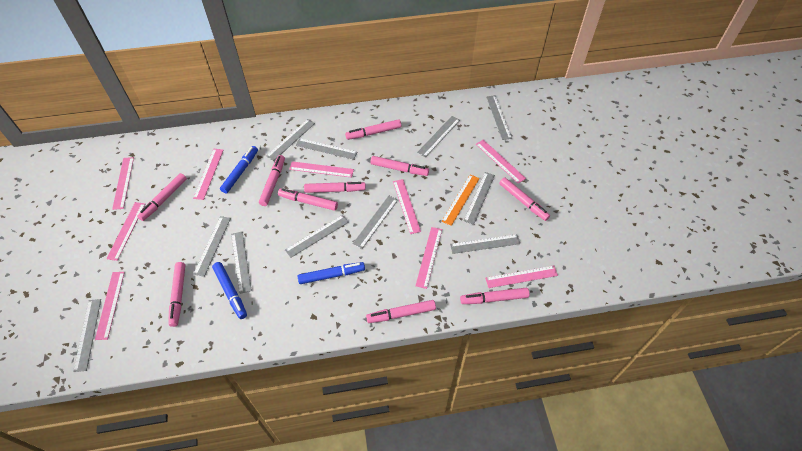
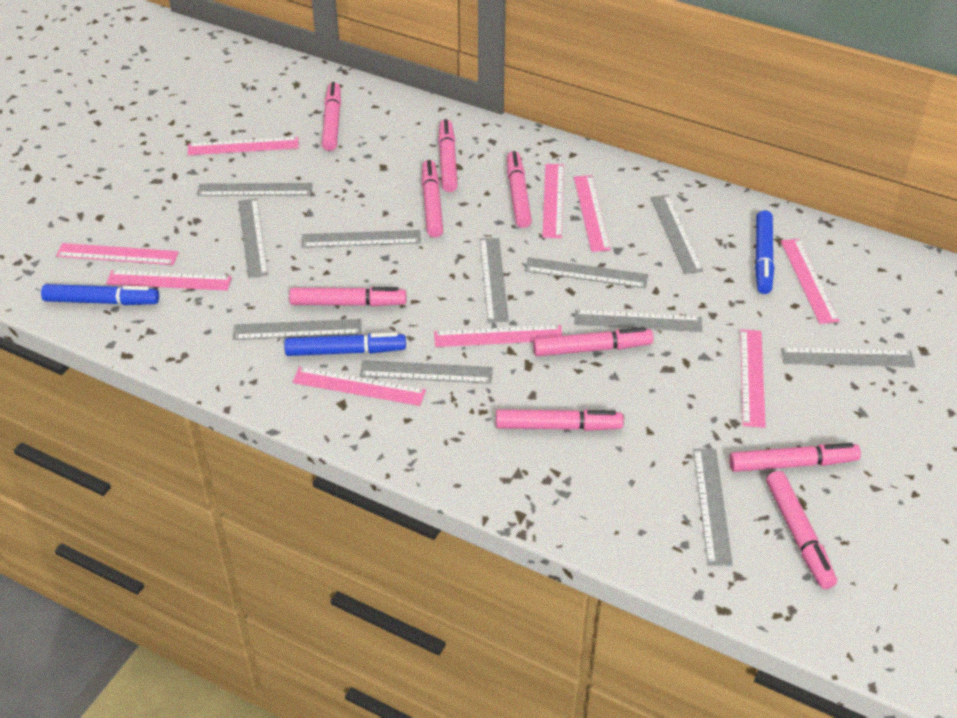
orange ruler: 1 -> 0
pink marker: 10 -> 9

